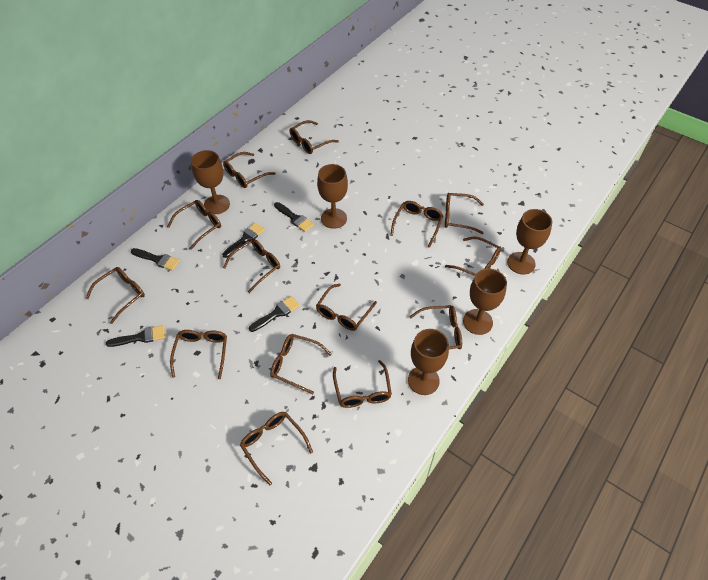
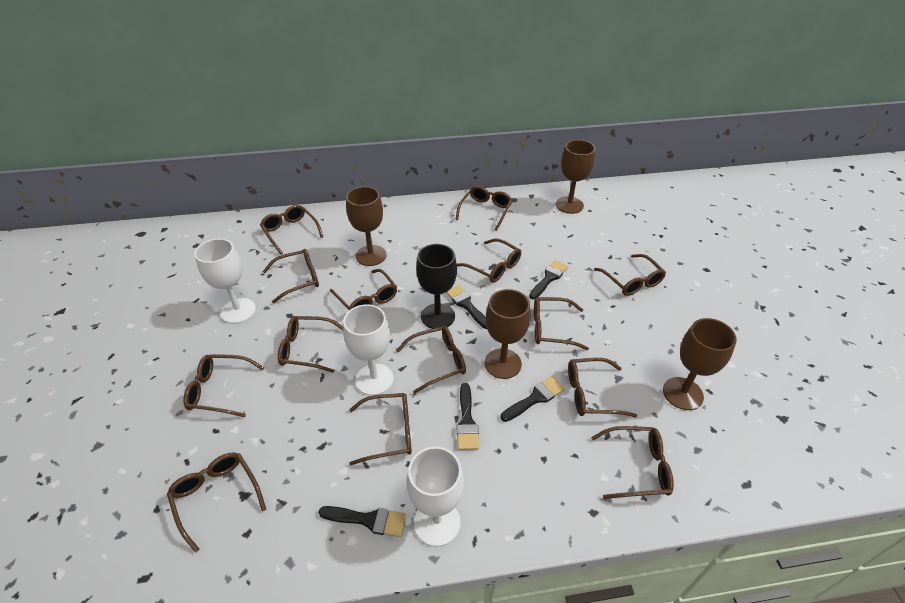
black goblet: 0 -> 1
brown goblet: 5 -> 4
white goblet: 0 -> 3

